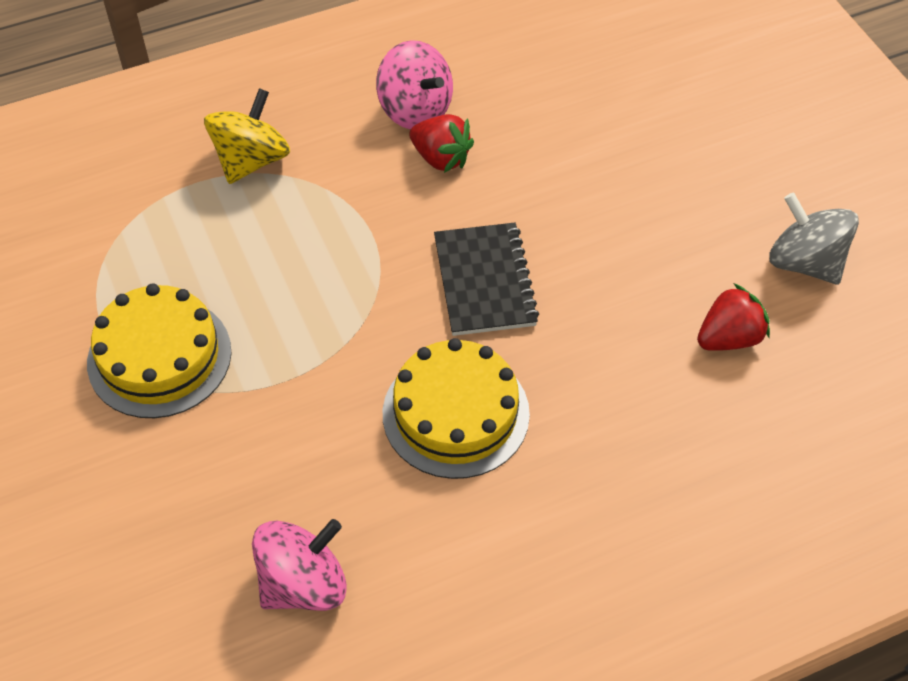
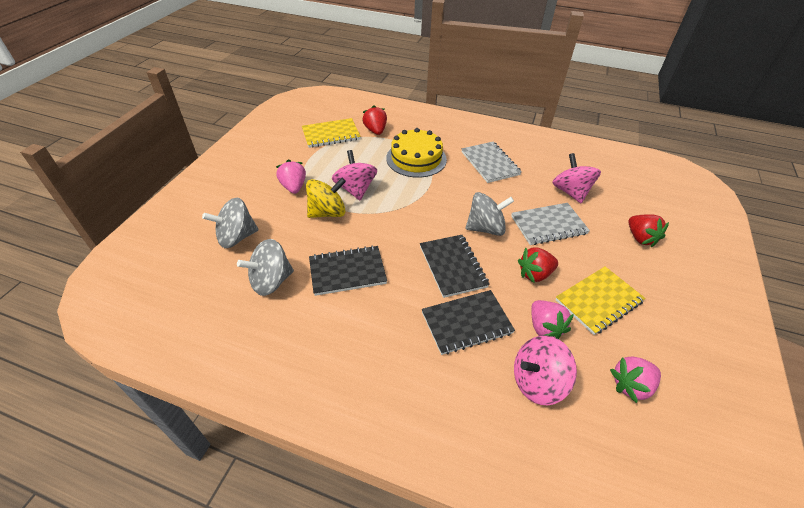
black notebook: 1 -> 3
grey notebook: 0 -> 2
grey spinning top: 1 -> 3
pink spinning top: 2 -> 3
pink strawberry: 0 -> 3
red strawberry: 2 -> 3
yellow cake: 2 -> 1
yellow notebook: 0 -> 2

